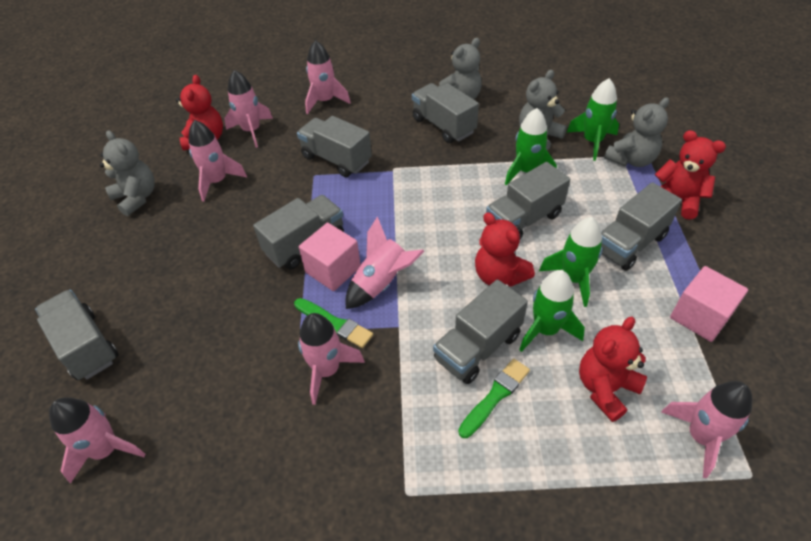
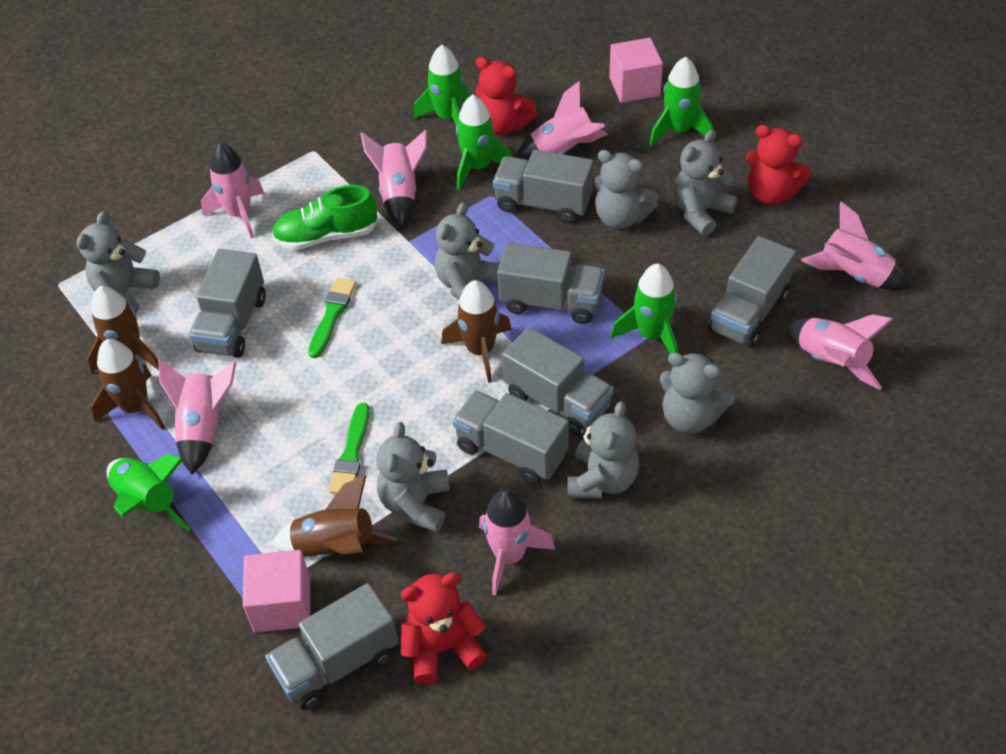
brown rocket: 0 -> 4
green rocket: 4 -> 5
green shoe: 0 -> 1
grey teddy bear: 4 -> 7
red teddy bear: 4 -> 3

